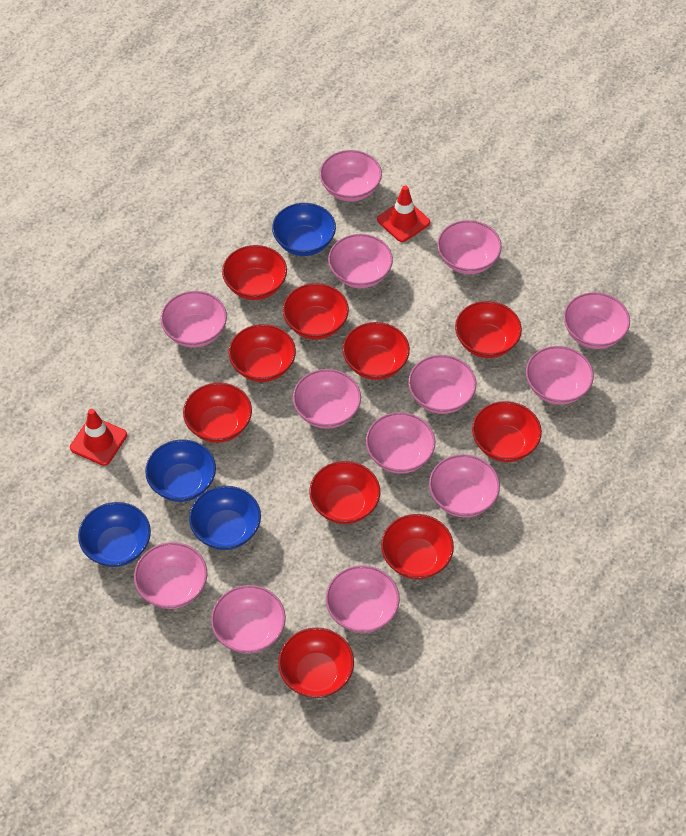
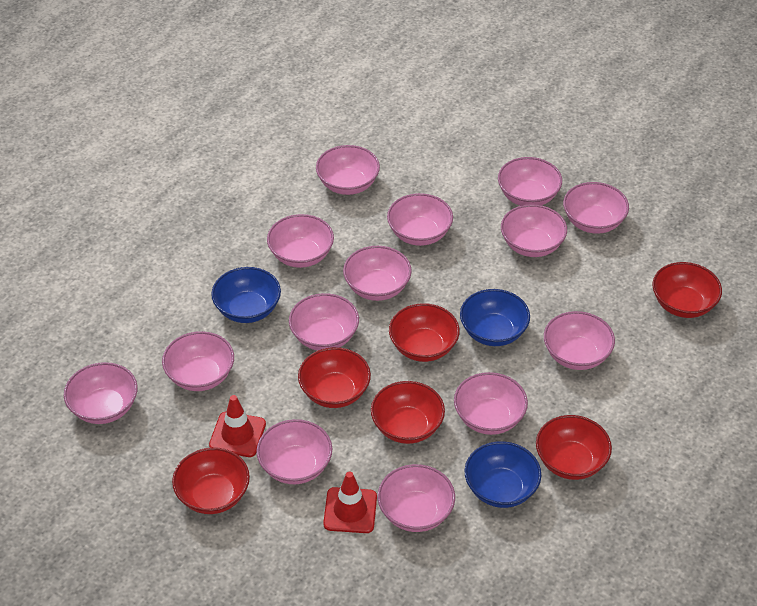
blue bowl: 4 -> 3
pink bowl: 13 -> 14
red bowl: 10 -> 6

